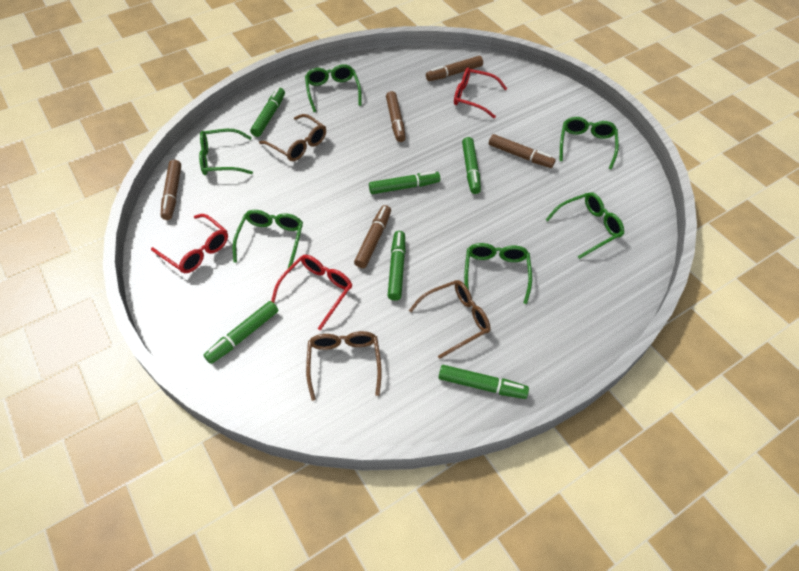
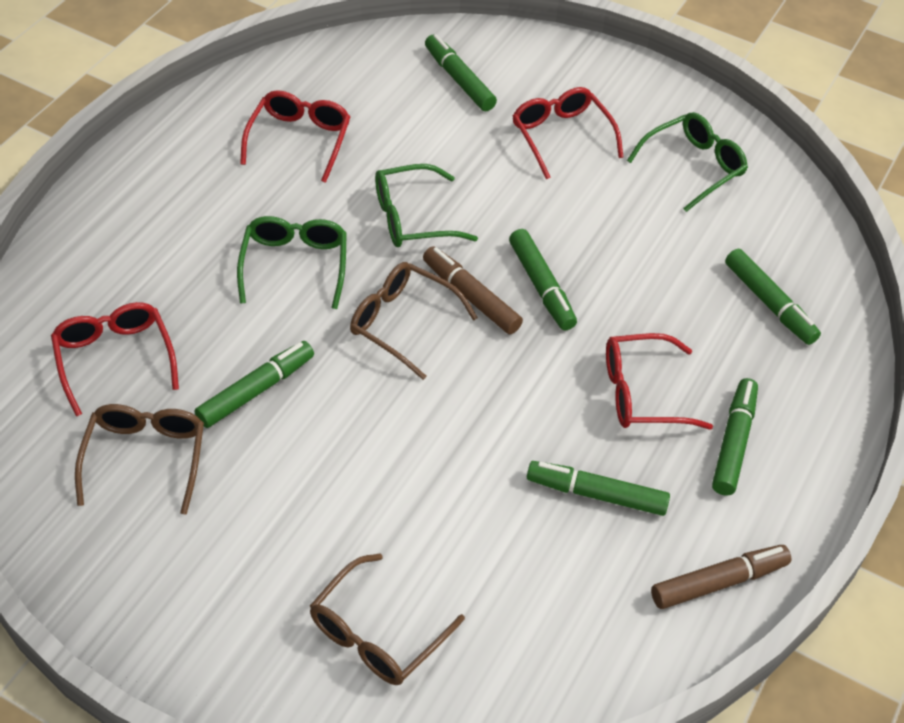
brown marker: 5 -> 2
green glasses: 6 -> 3
red glasses: 3 -> 4

